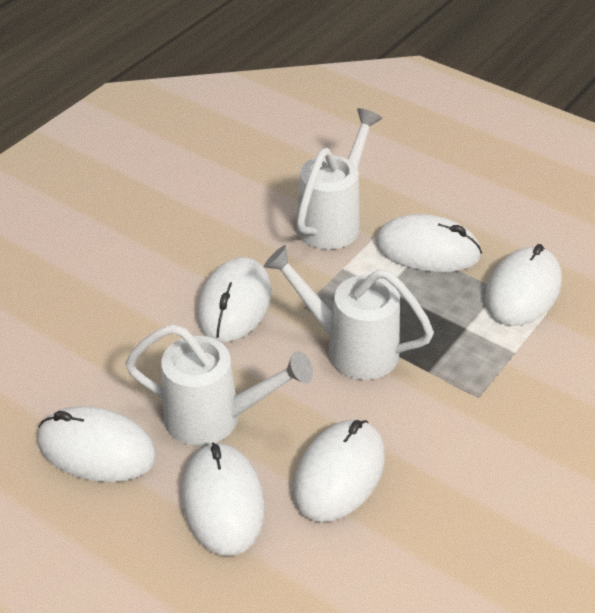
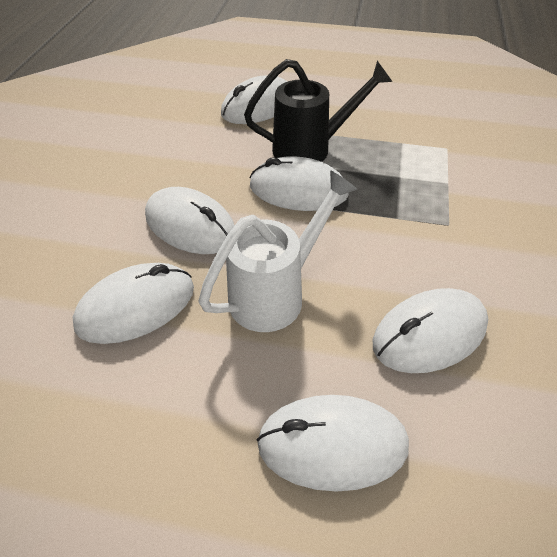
black watering can: 0 -> 1
white watering can: 3 -> 1

